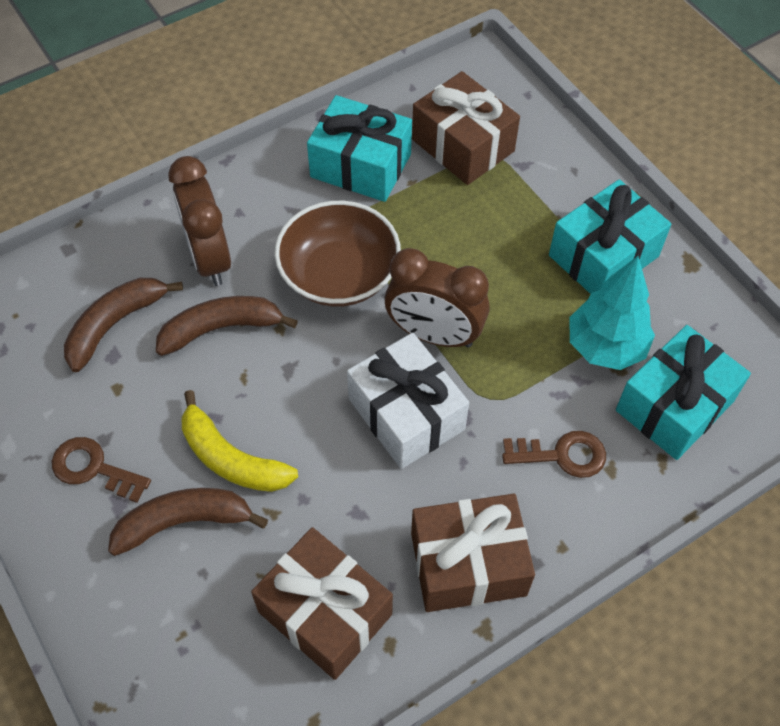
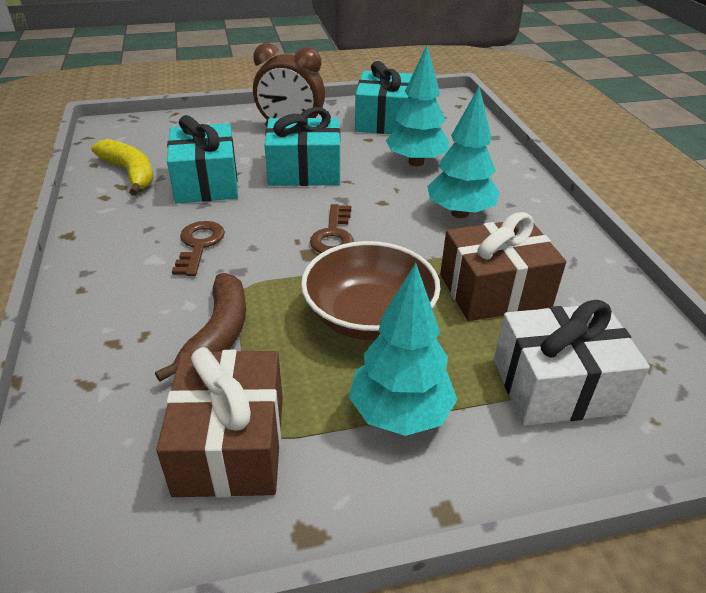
brown banana: 3 -> 1
brown clock: 2 -> 1
brown gift: 3 -> 2
turquoise tree: 1 -> 3

